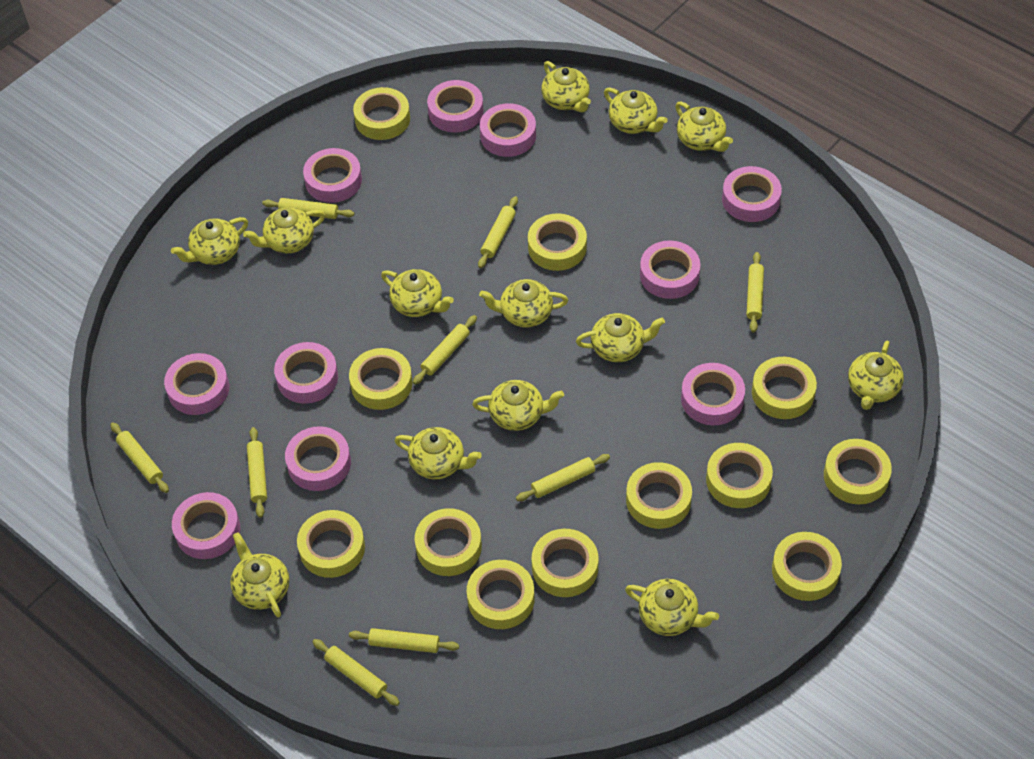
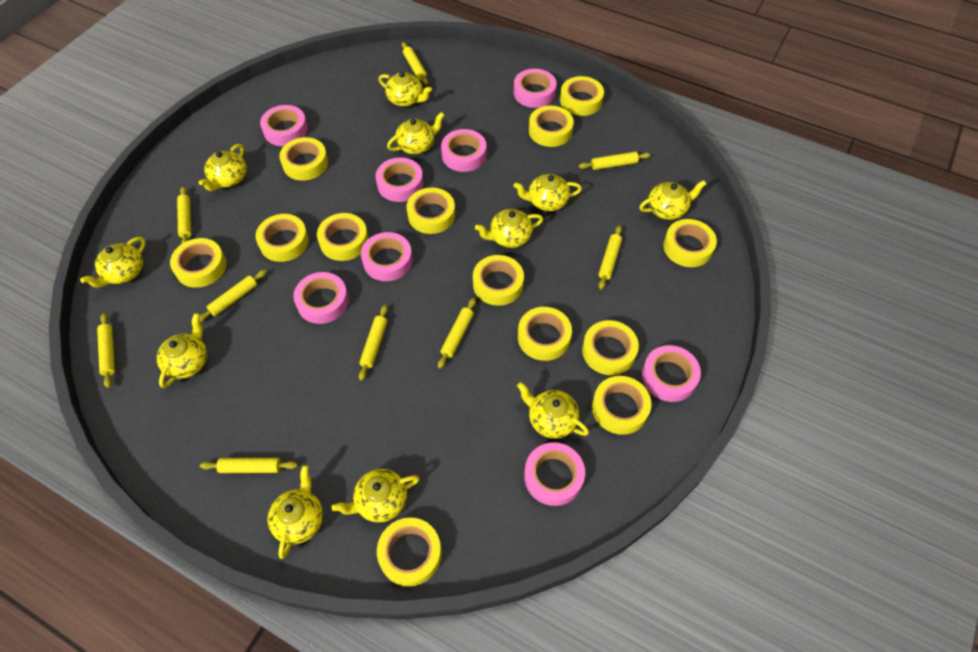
pink tape: 10 -> 8
yellow tape: 12 -> 13
yellow teapot: 13 -> 11

